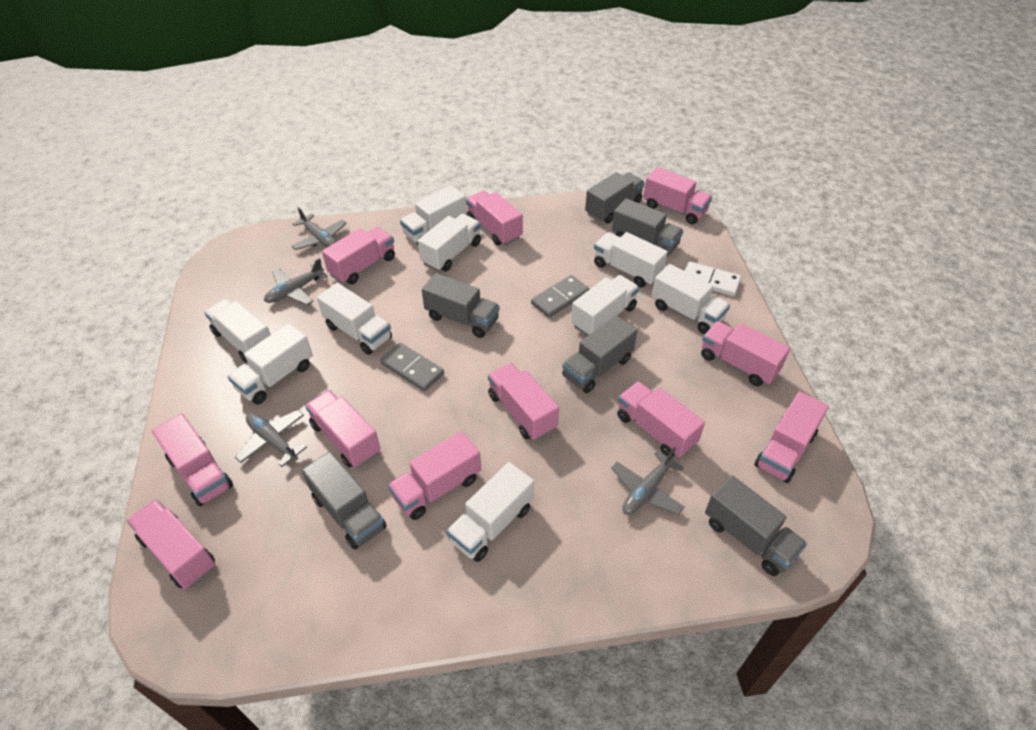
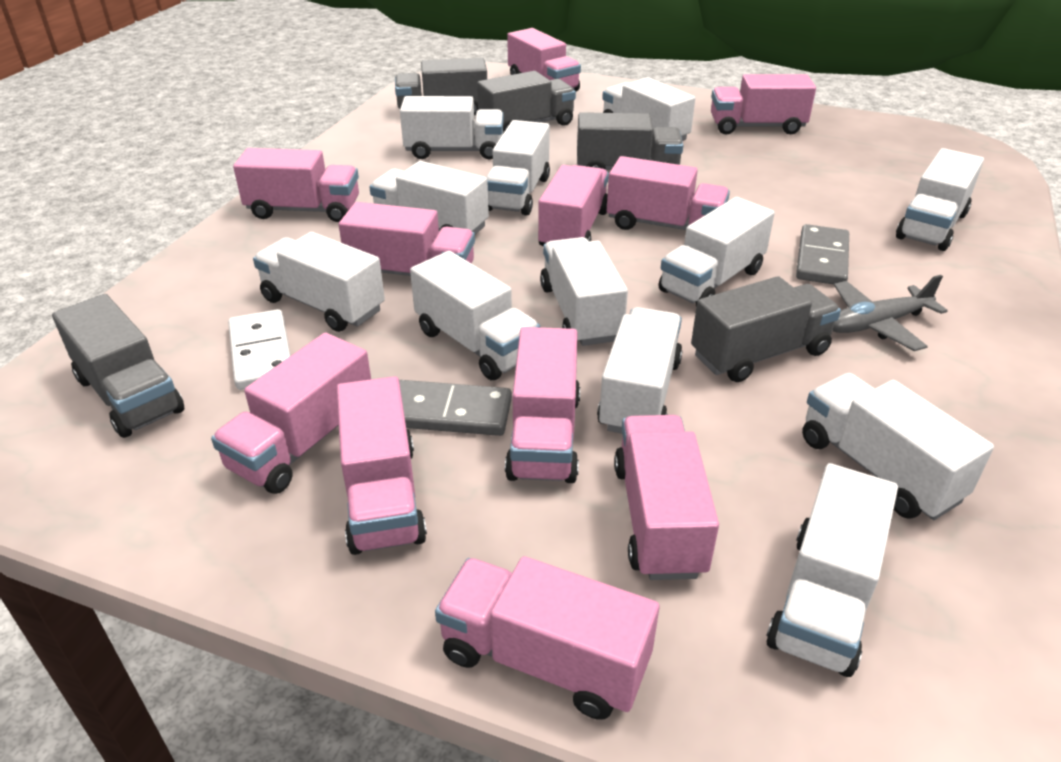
grey plane: 4 -> 1
grey truck: 6 -> 5
white truck: 9 -> 12

